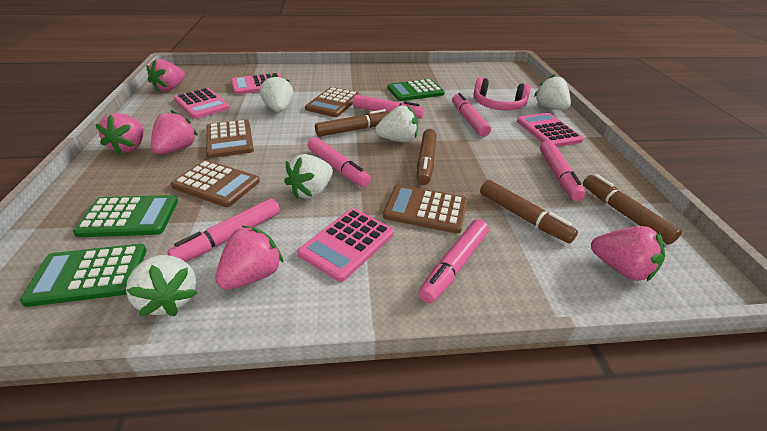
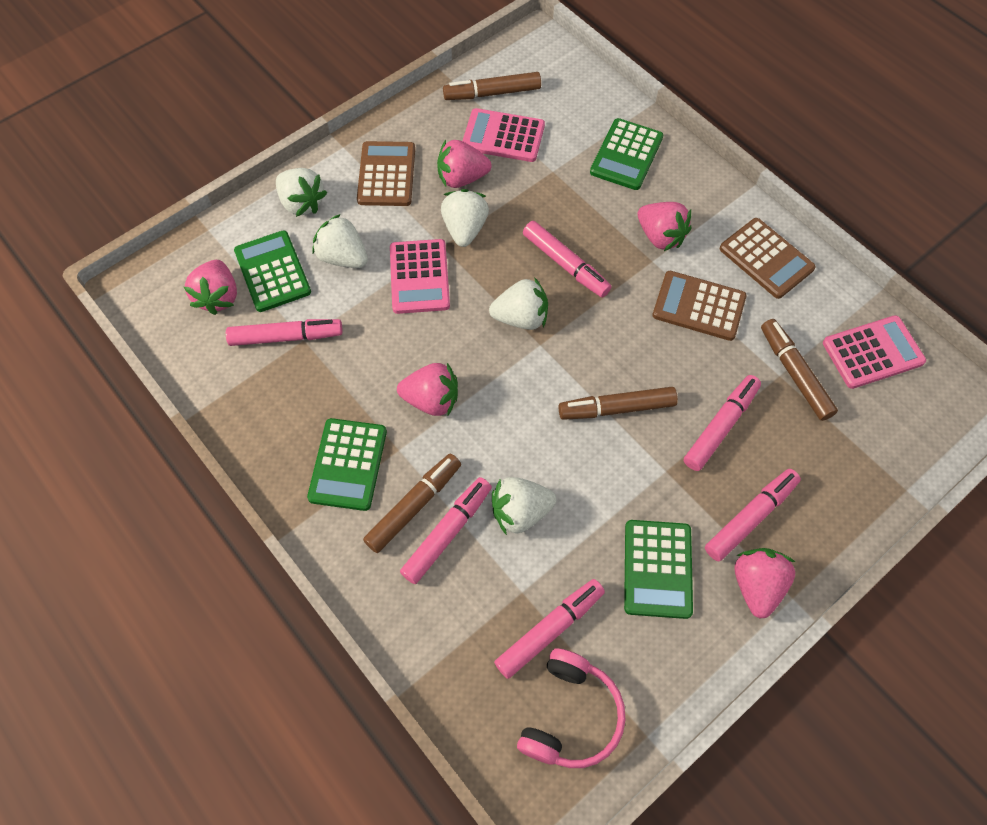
brown calculator: 4 -> 3
green calculator: 3 -> 4
pink calculator: 4 -> 3

